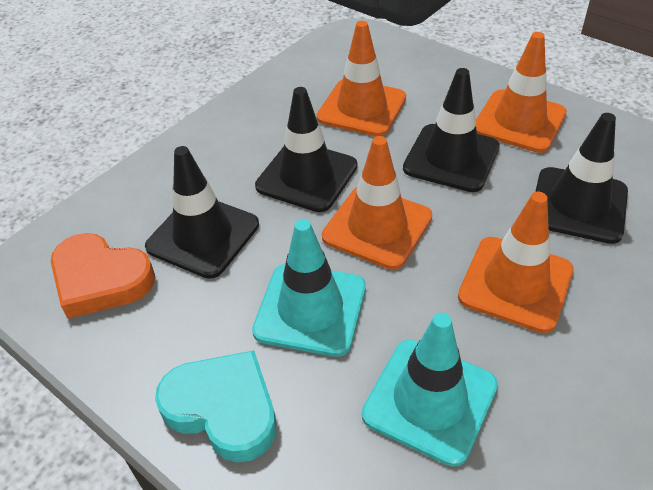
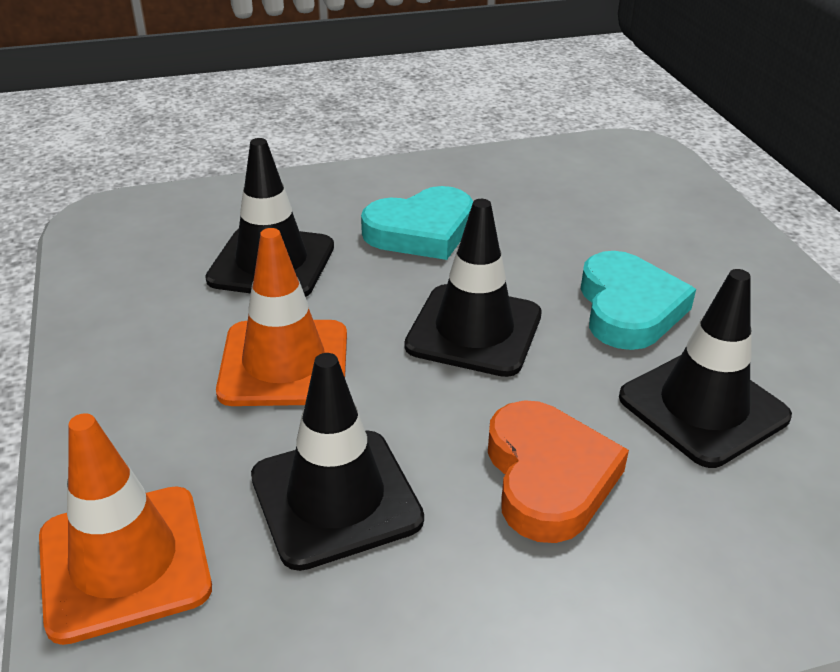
orange traffic cone: 4 -> 2
turquoise heart: 1 -> 2
turquoise traffic cone: 2 -> 0

